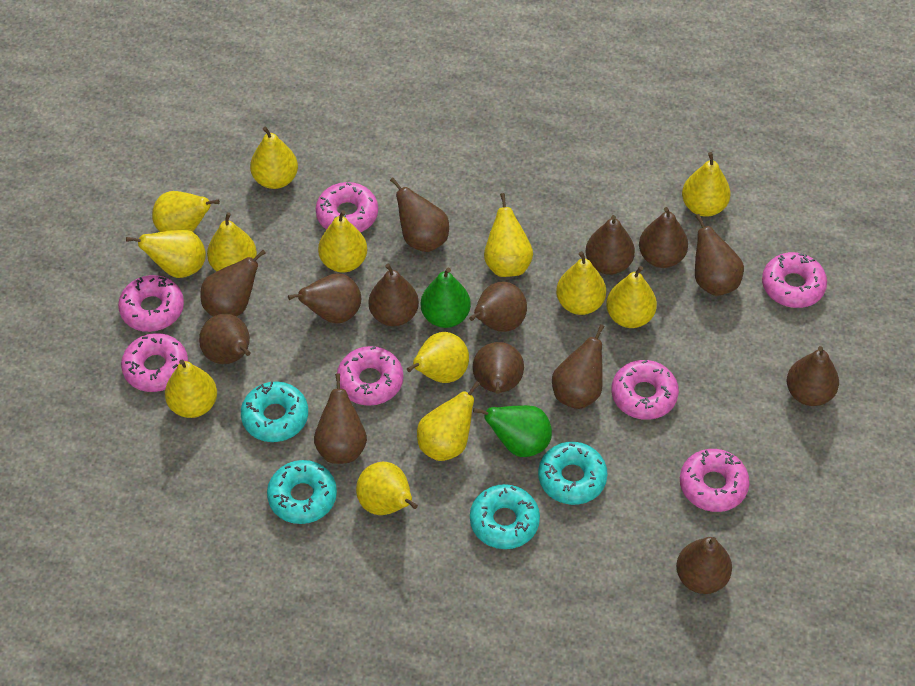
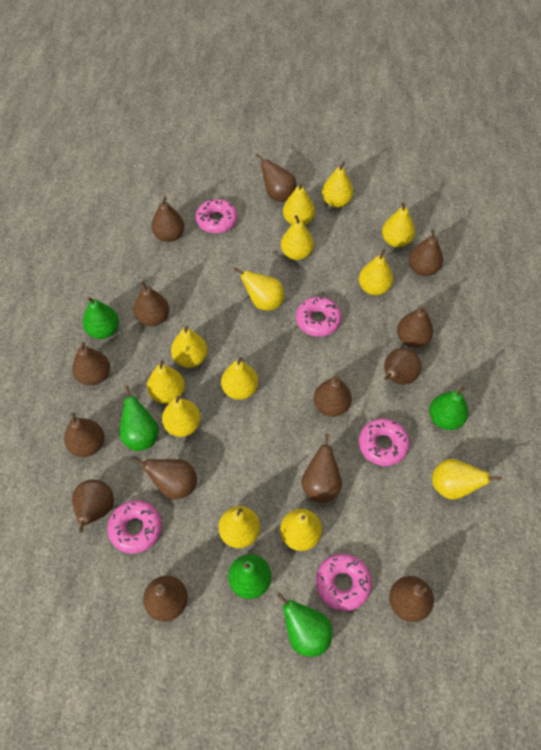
green pear: 2 -> 5
pink donut: 7 -> 5
turquoise donut: 4 -> 0

